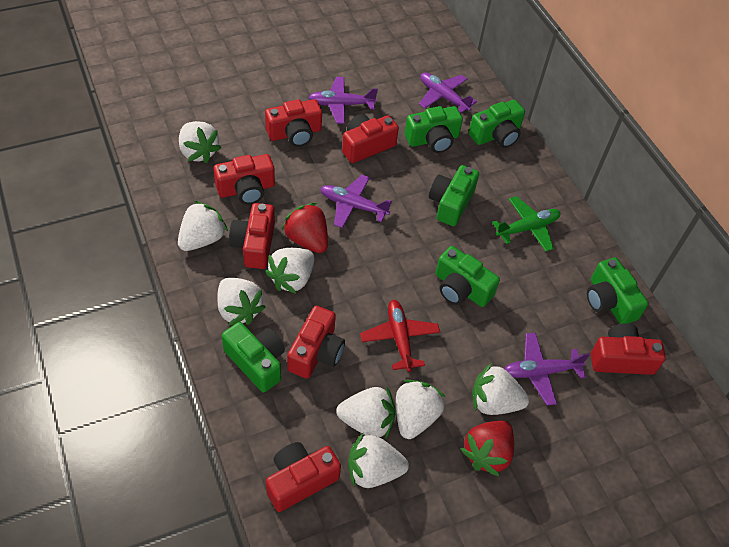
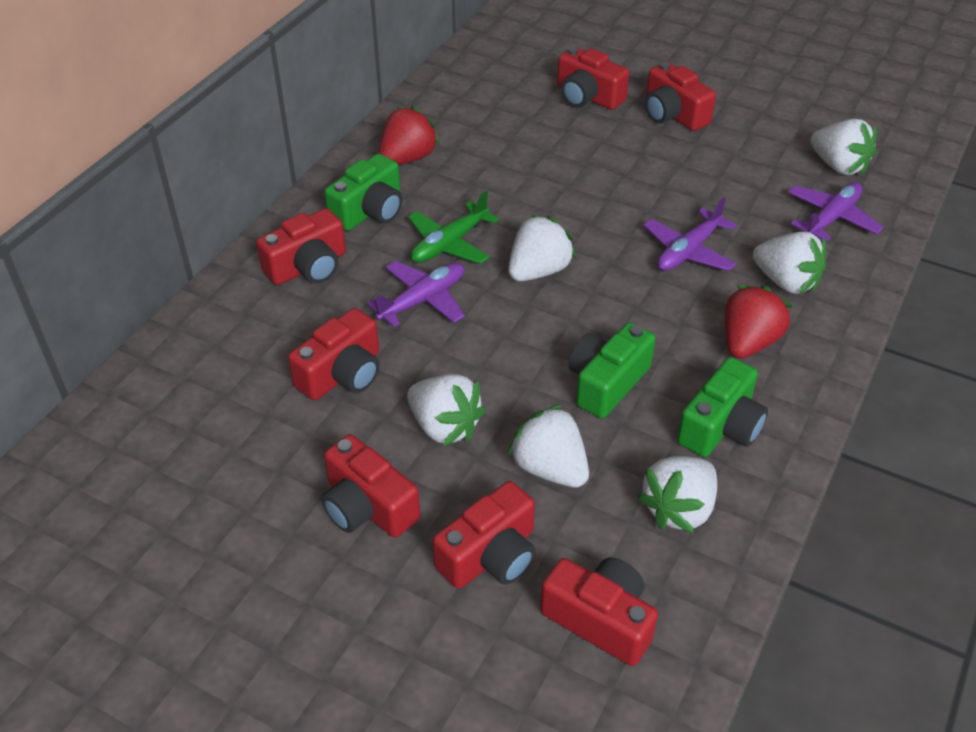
green camera: 6 -> 3
purple plane: 4 -> 3
red plane: 1 -> 0
white strawberry: 8 -> 6

